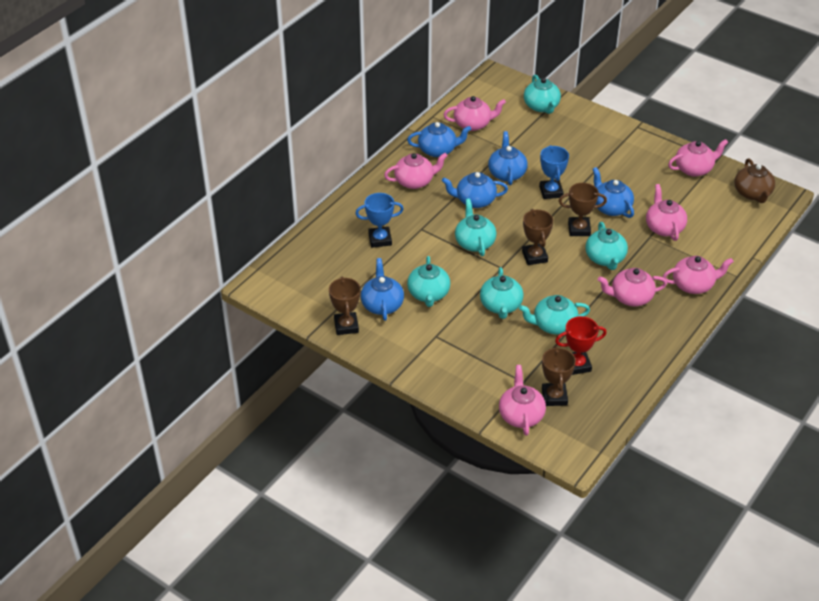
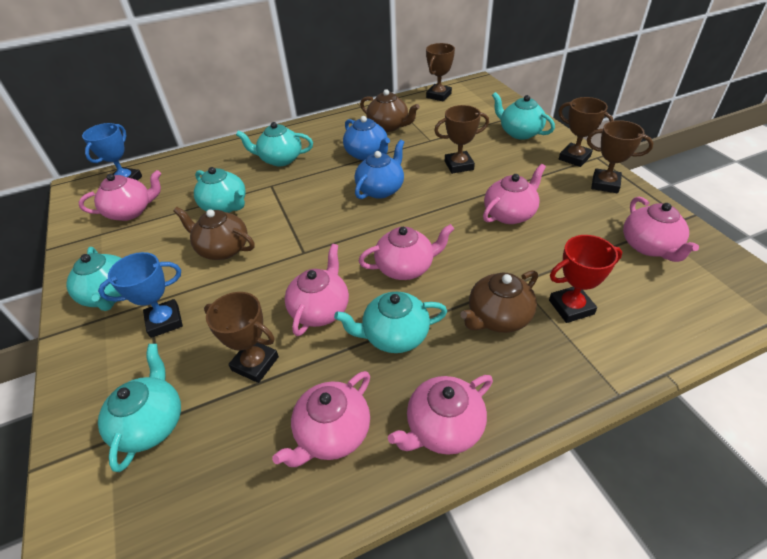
blue teapot: 5 -> 2
brown teapot: 1 -> 3
brown trophy: 4 -> 5

